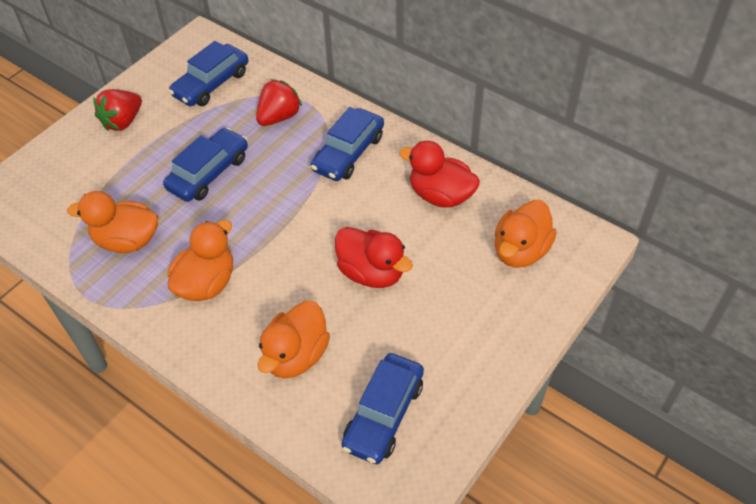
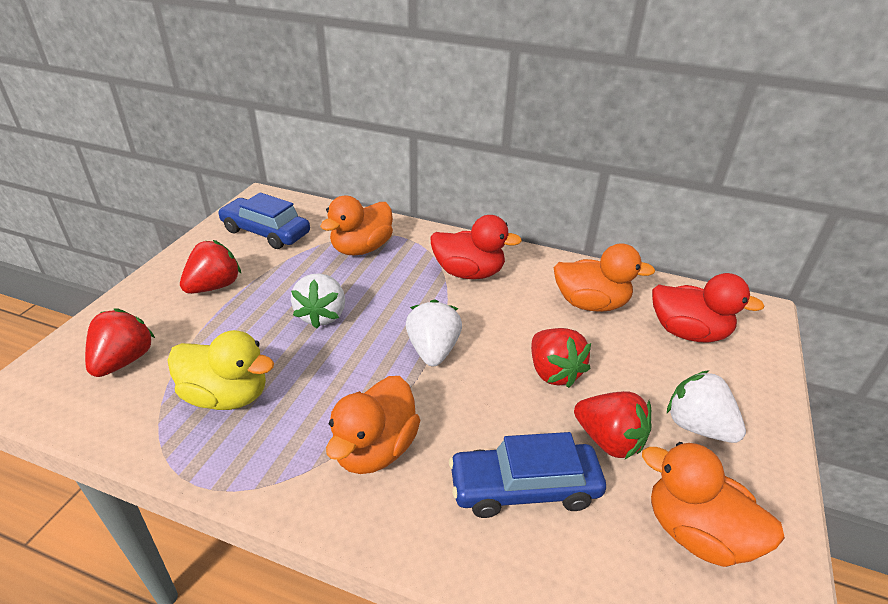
blue car: 4 -> 2
red strawberry: 2 -> 4
white strawberry: 0 -> 3
yellow duck: 0 -> 1

